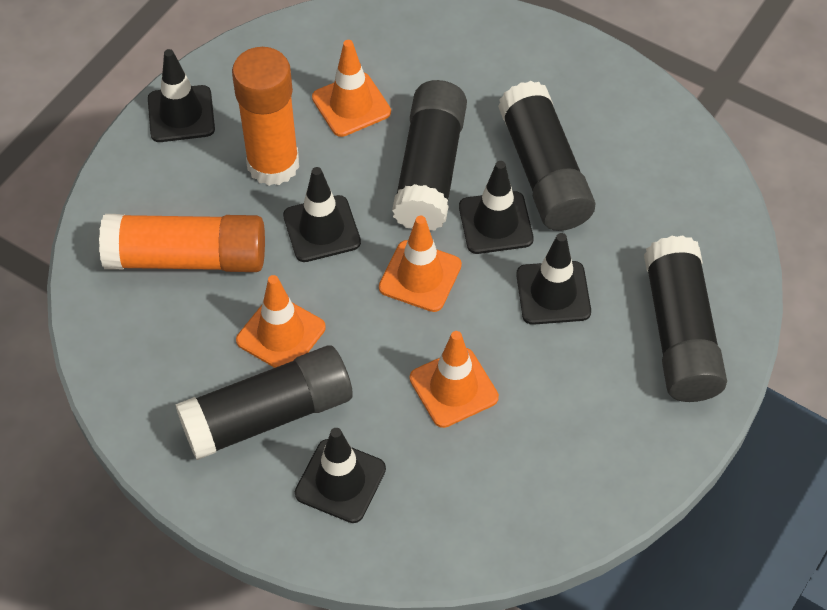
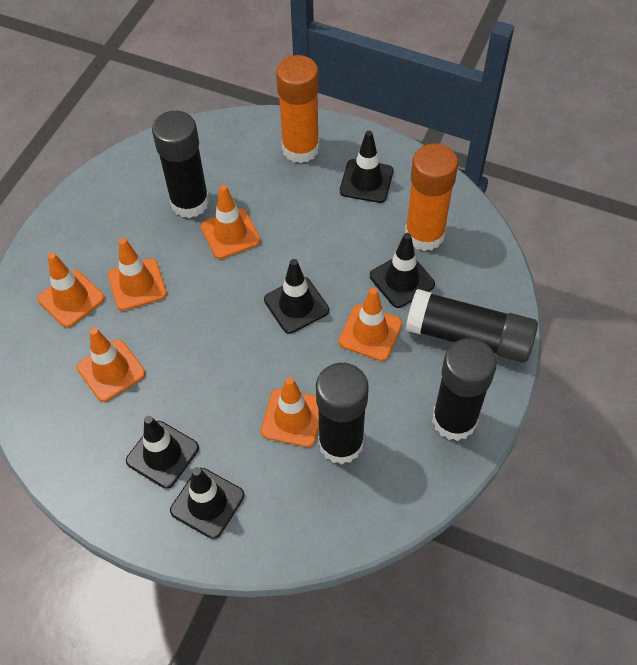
orange traffic cone: 4 -> 6

